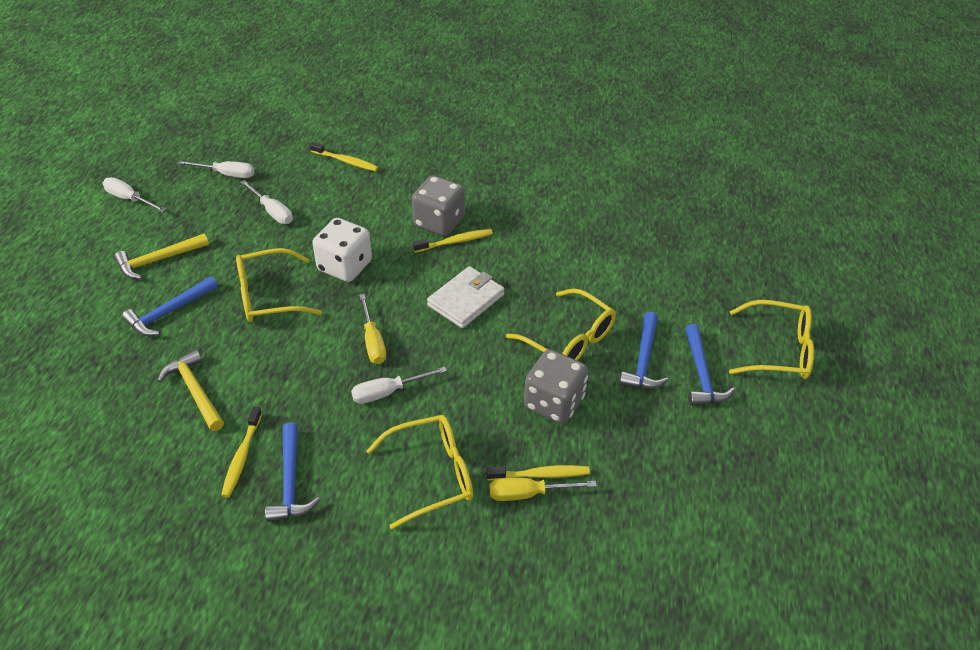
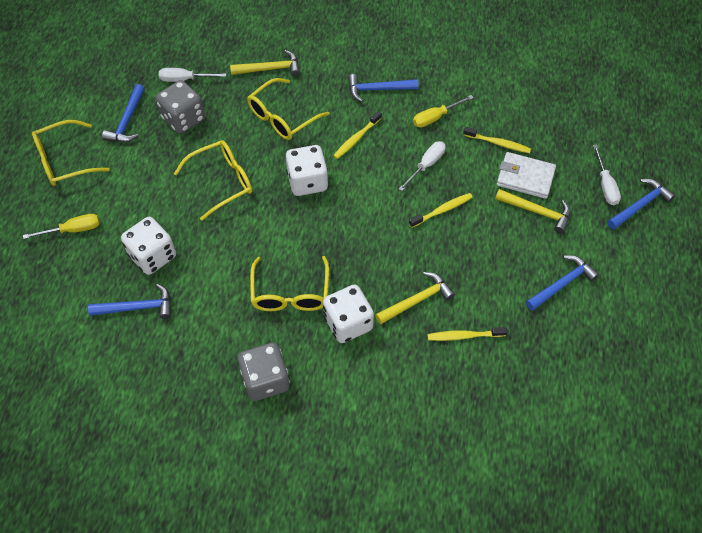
blue hammer: 4 -> 5
white dice: 1 -> 3
white screwdriver: 4 -> 3
yellow hammer: 2 -> 3

